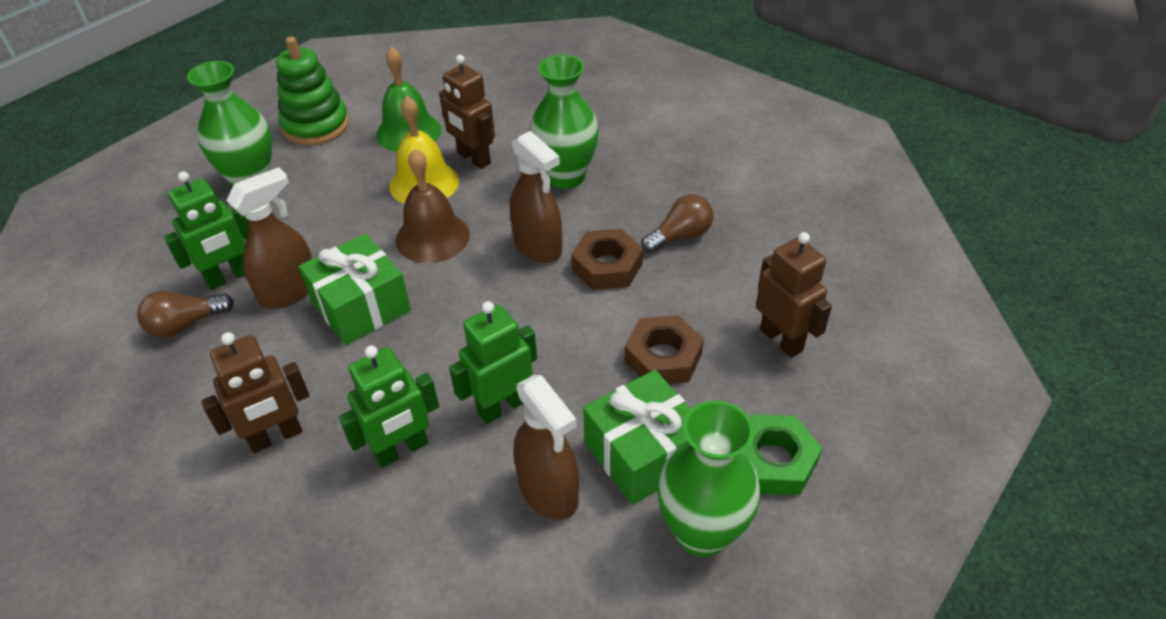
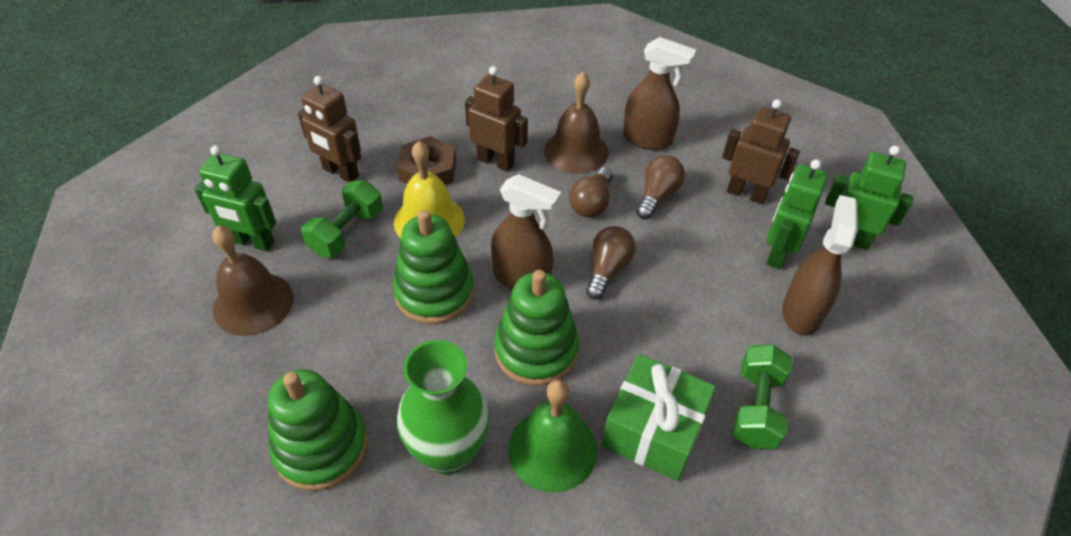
brown bell: 1 -> 2
brown light bulb: 2 -> 3
brown nut: 2 -> 1
green dumbbell: 0 -> 2
green gift: 2 -> 1
green nut: 1 -> 0
green stacking toy: 1 -> 3
green vase: 3 -> 1

